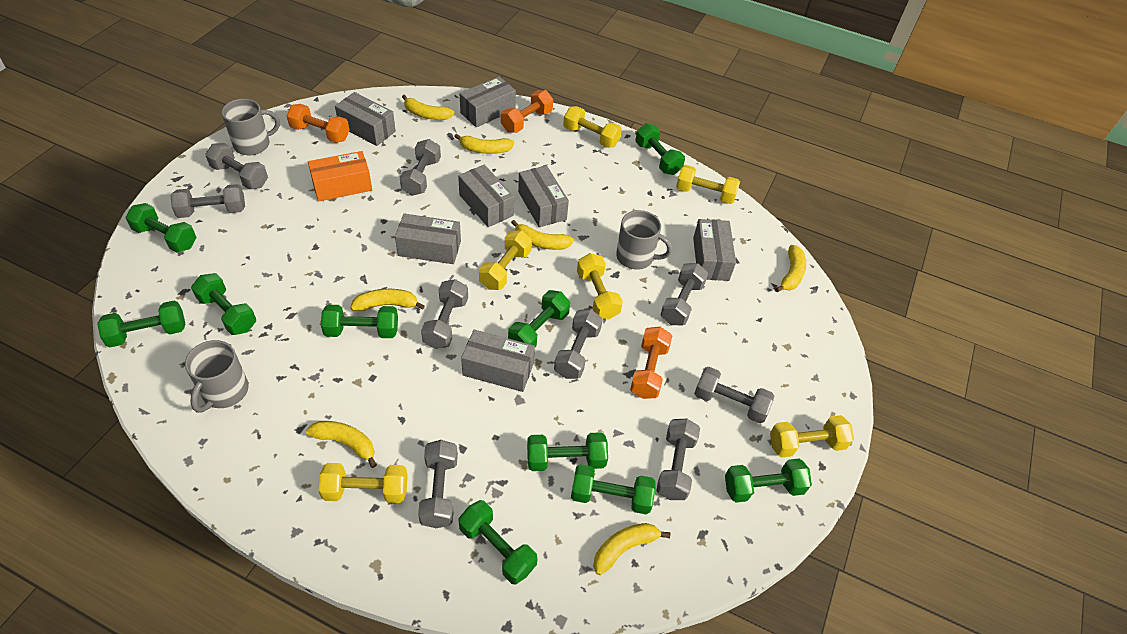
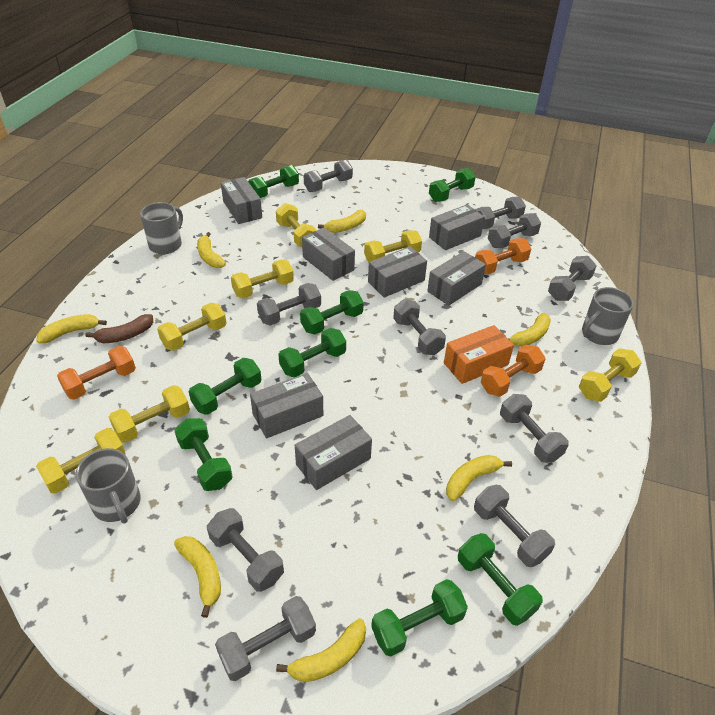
brown banana: 0 -> 1
green dumbbell: 10 -> 8
grey dumbbell: 9 -> 10
yellow dumbbell: 6 -> 7

